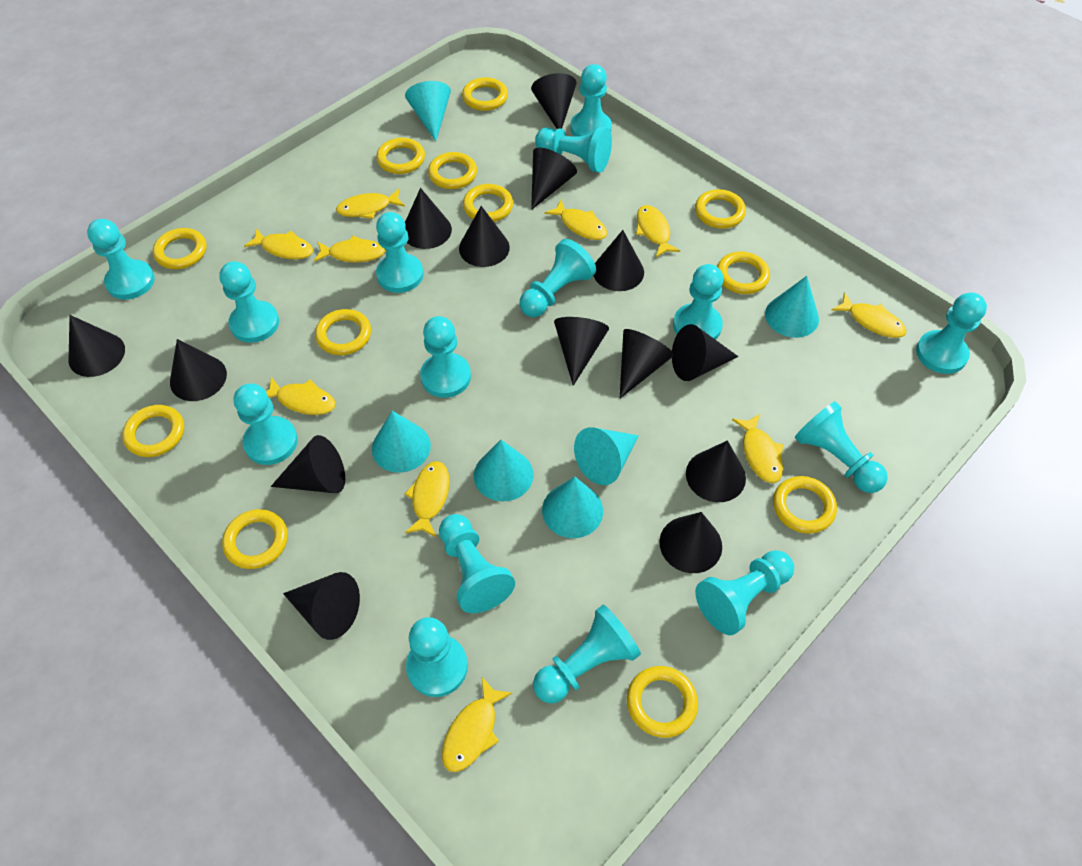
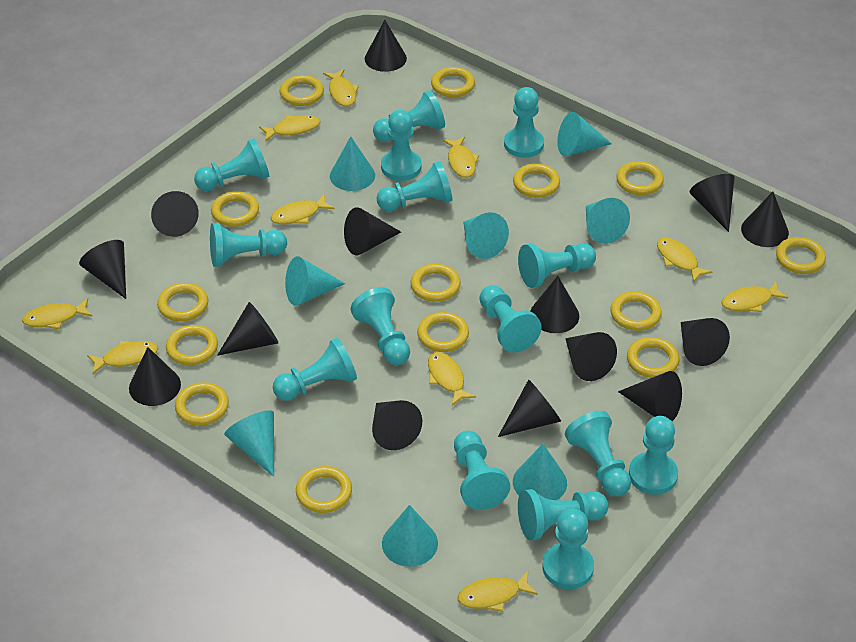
turquoise cone: 6 -> 8
yellow ring: 12 -> 14

